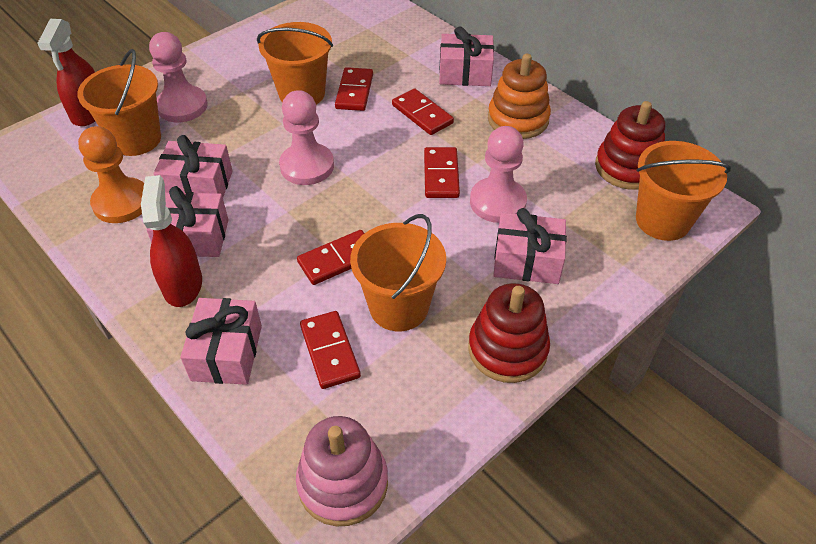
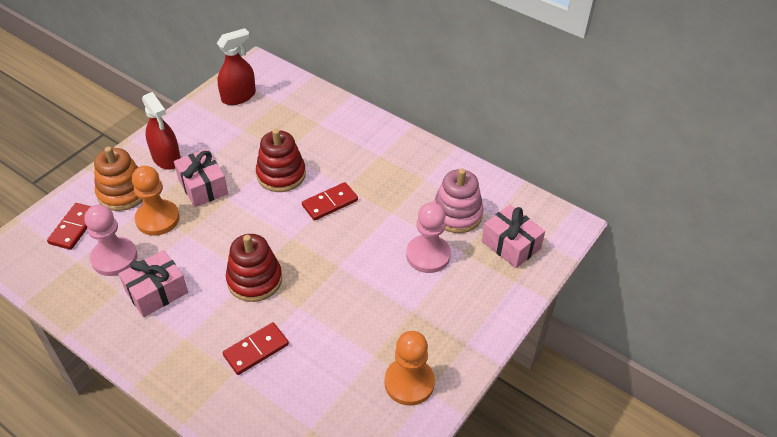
orange bucket: 4 -> 0
orange pawn: 1 -> 2
pink gift: 5 -> 3
pink pawn: 3 -> 2
red domino: 5 -> 3

